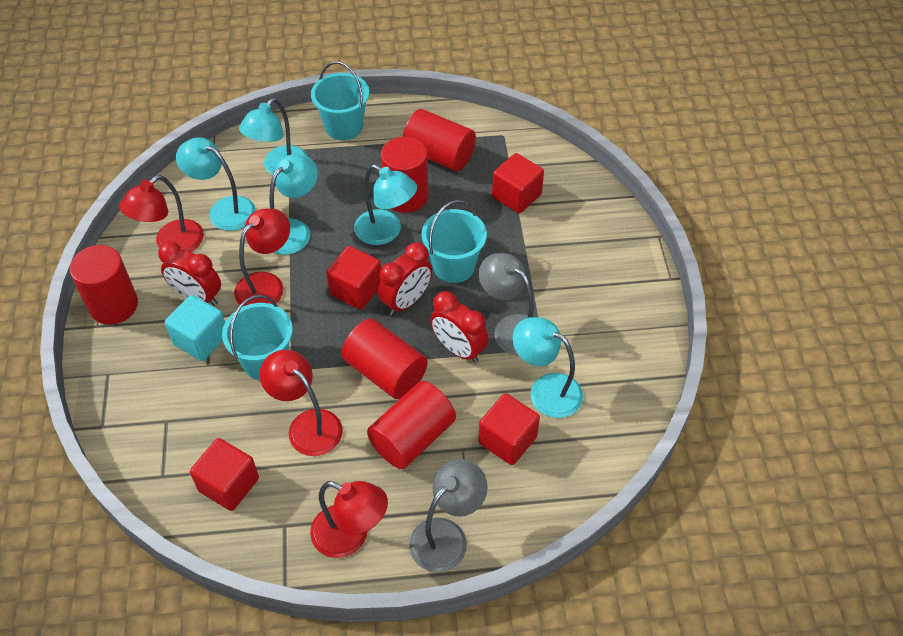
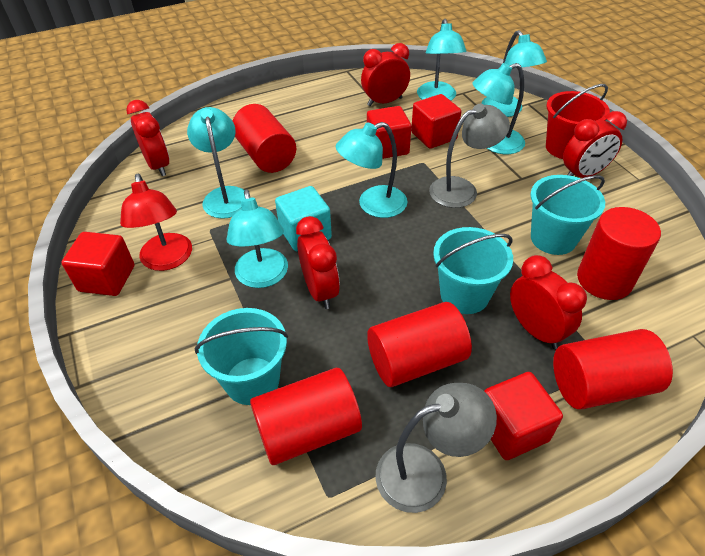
red bucket: 0 -> 1
red clock: 3 -> 5
red lamp: 4 -> 1
turquoise lamp: 5 -> 6

